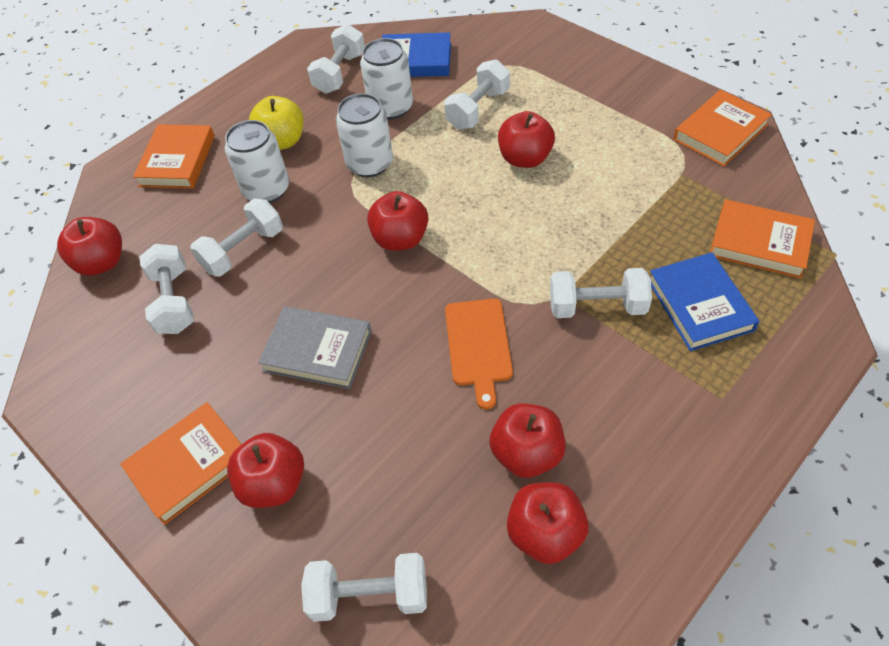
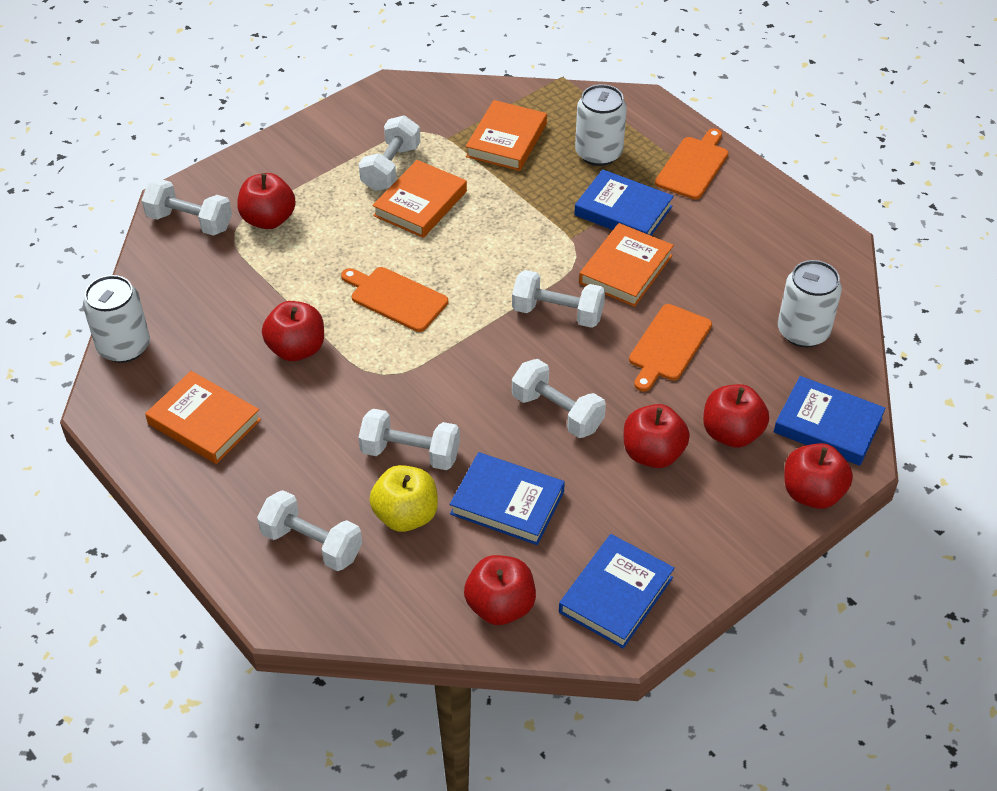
blue book: 2 -> 4
grey book: 1 -> 0
orange cutting board: 1 -> 3

